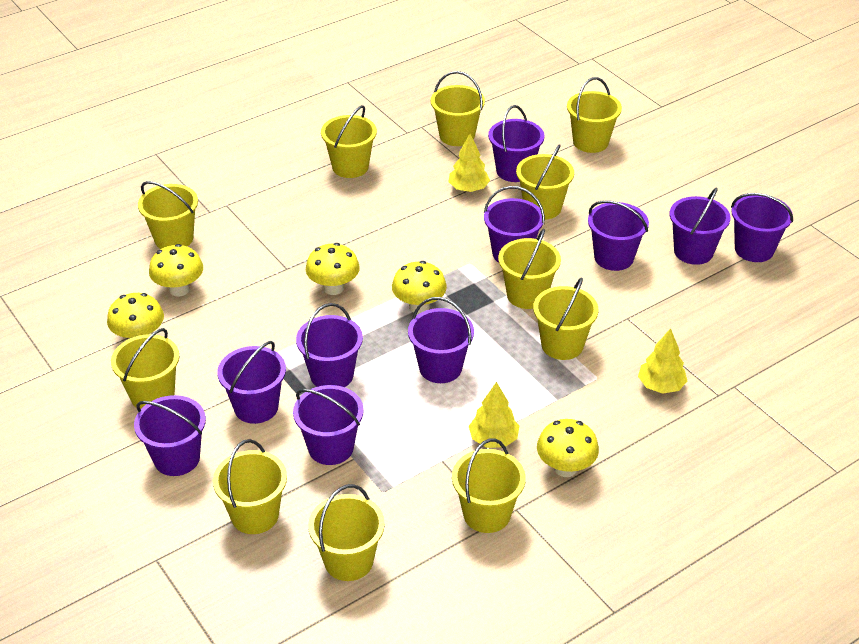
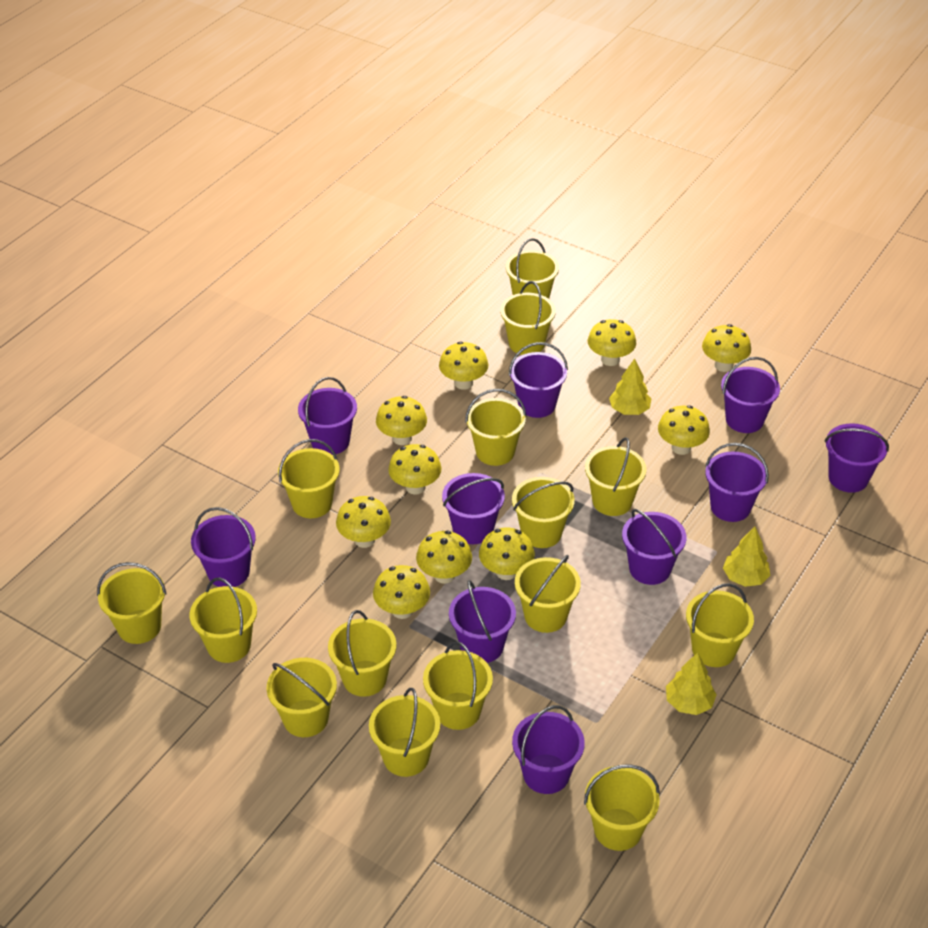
yellow bucket: 11 -> 15
yellow mushroom: 5 -> 10

